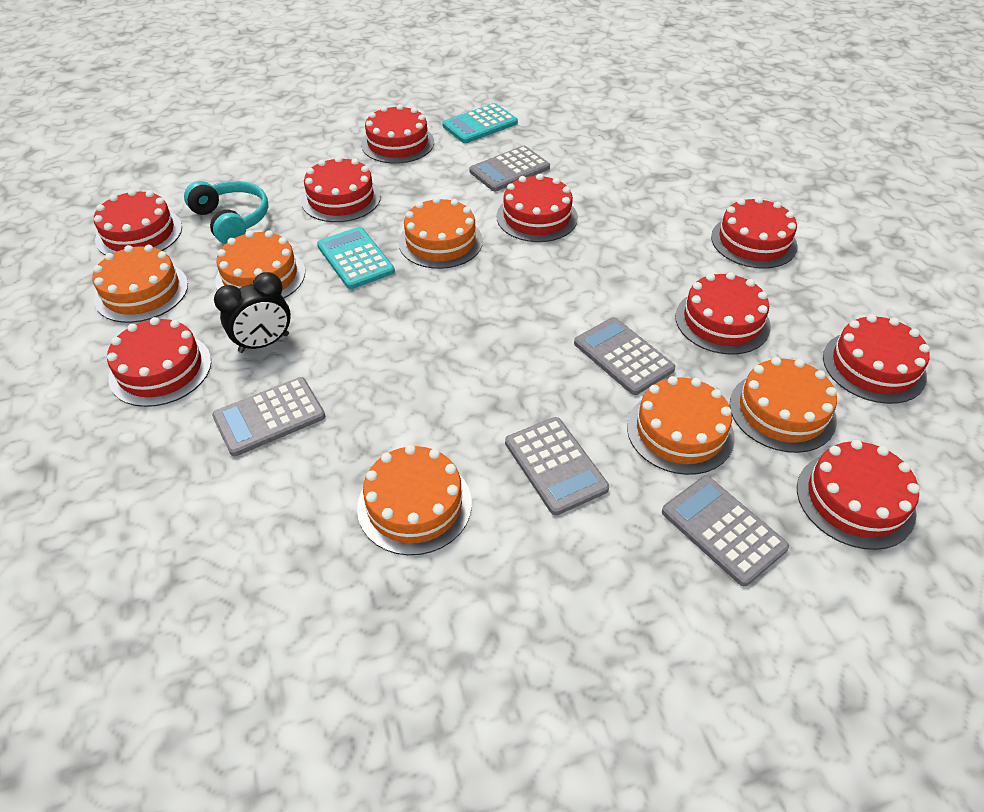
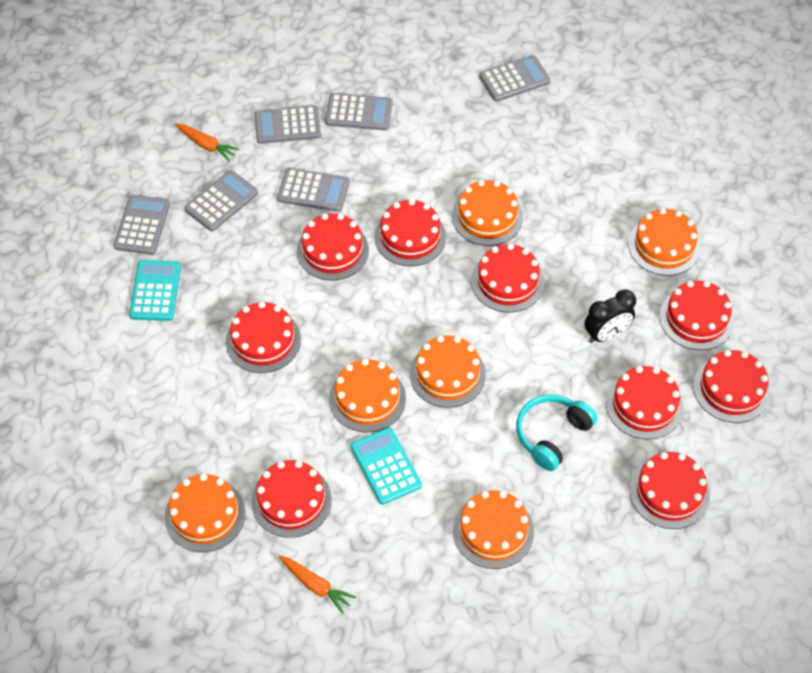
grey calculator: 5 -> 6
orange carrot: 0 -> 2

